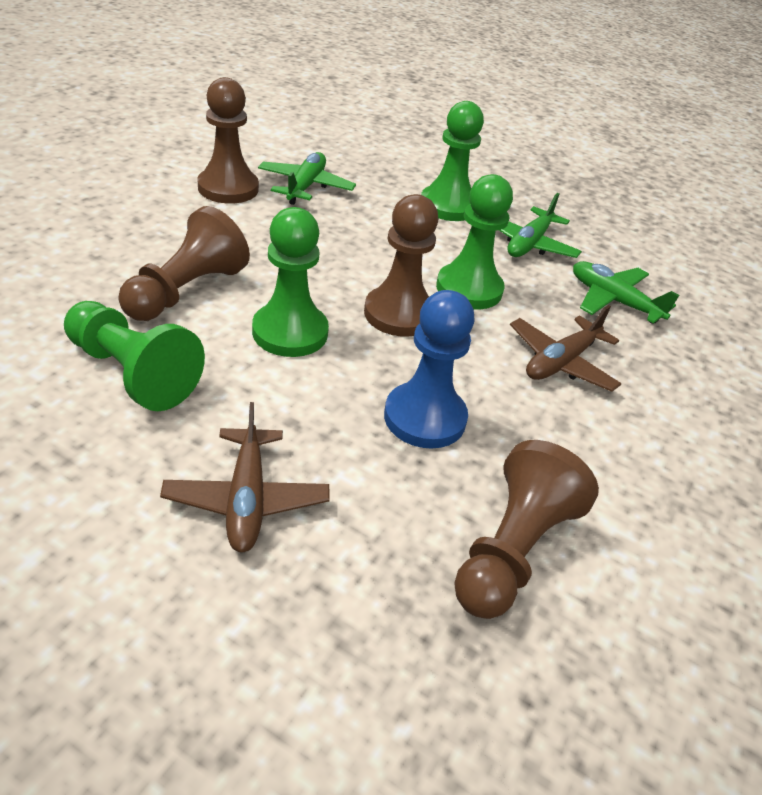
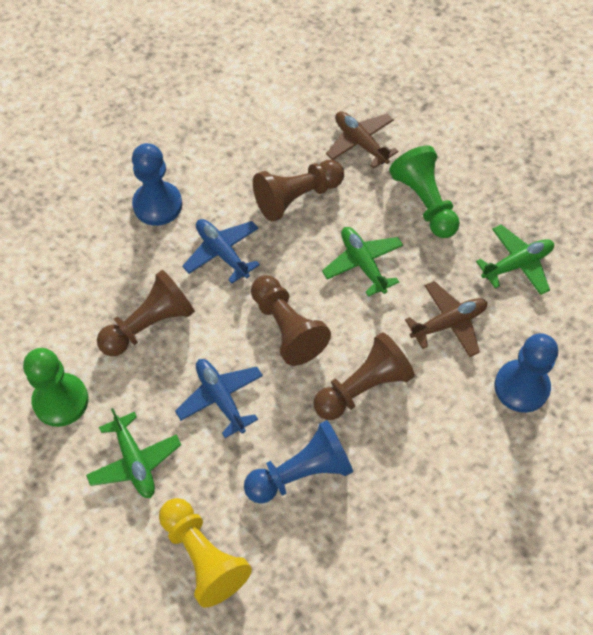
blue pawn: 1 -> 3
blue plane: 0 -> 2
green pawn: 4 -> 2
yellow pawn: 0 -> 1

